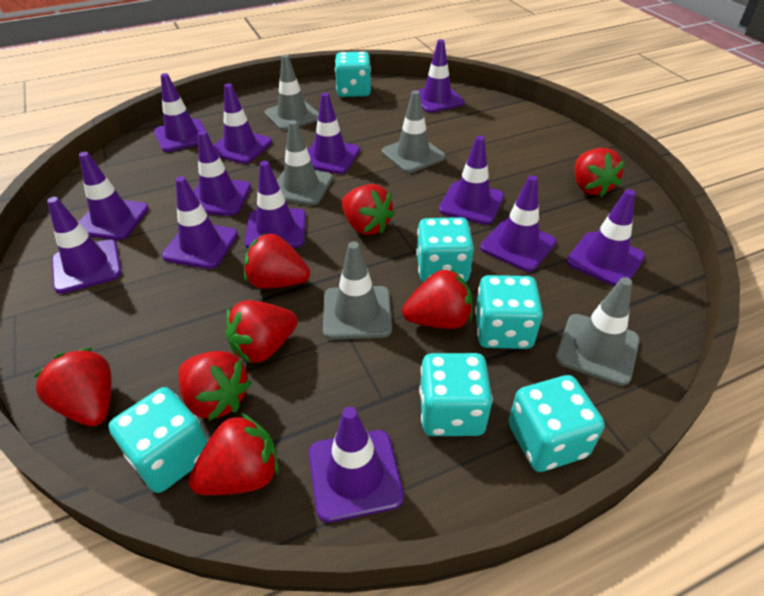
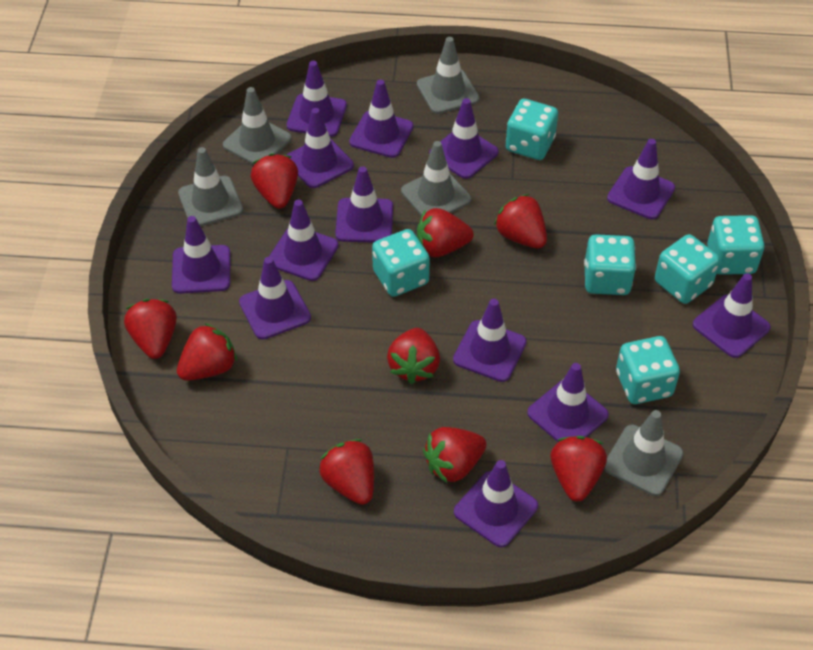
red strawberry: 8 -> 9

